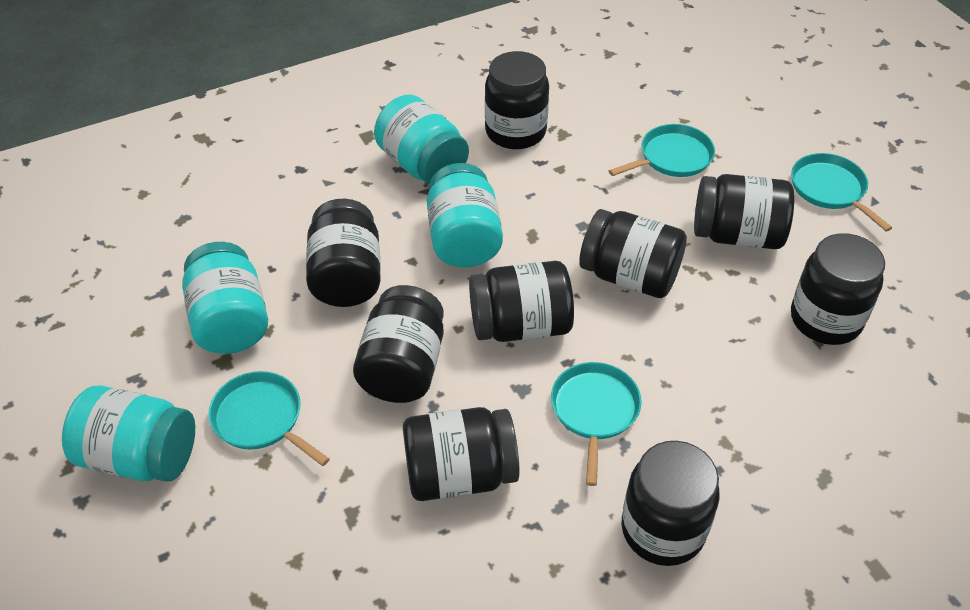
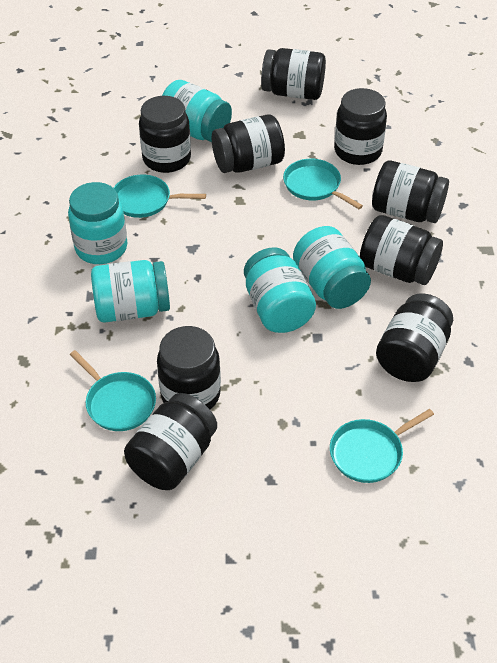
turquoise jar: 4 -> 5

